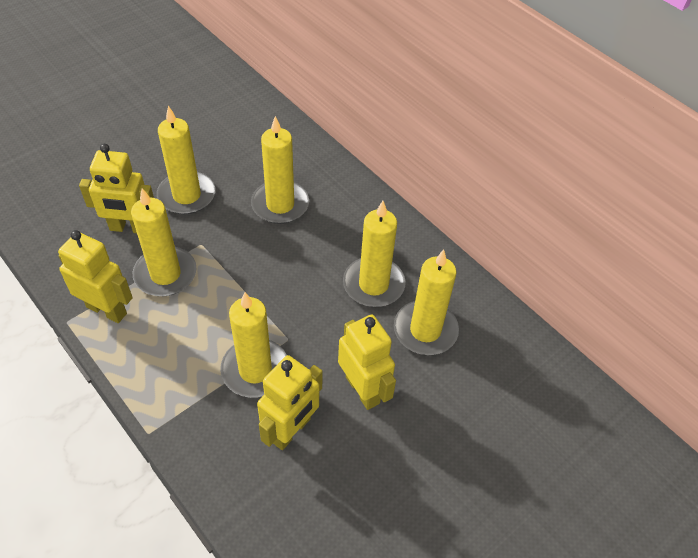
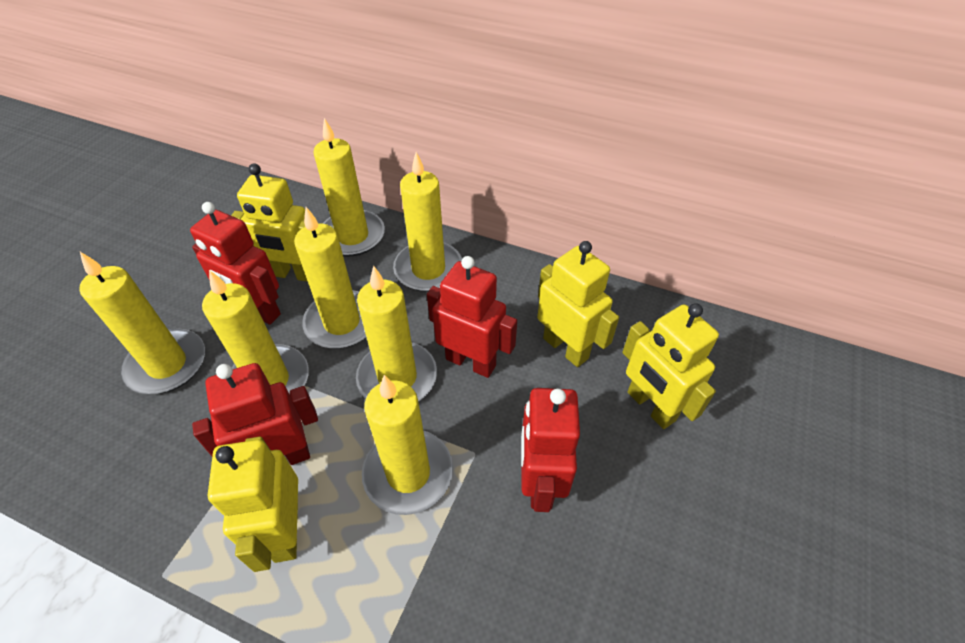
red robot: 0 -> 4
yellow candle: 6 -> 7

